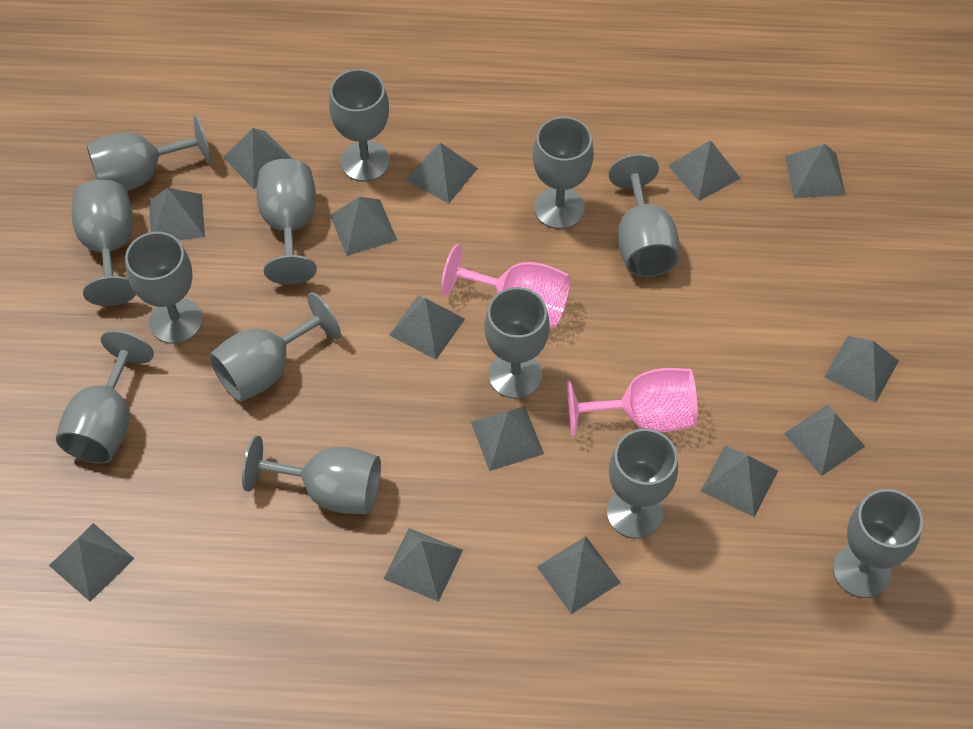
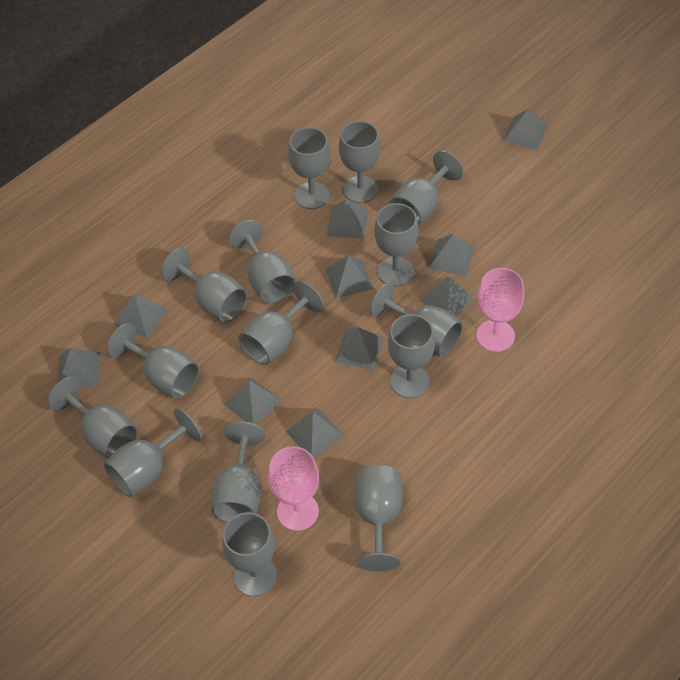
grey goblet: 13 -> 15
grey pyramid: 14 -> 10

